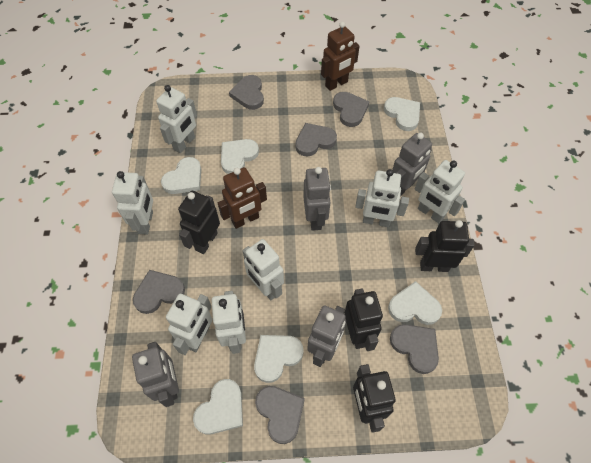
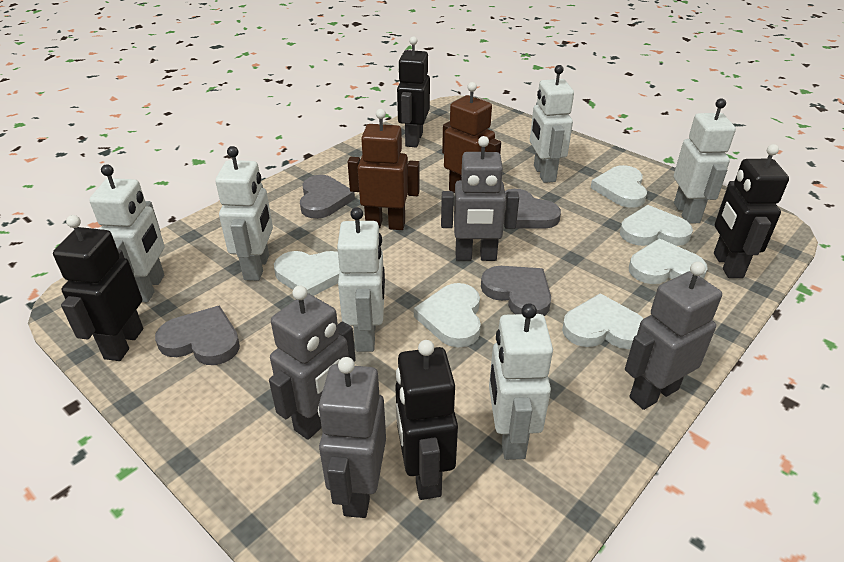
grey heart: 6 -> 4
white robot: 7 -> 6

